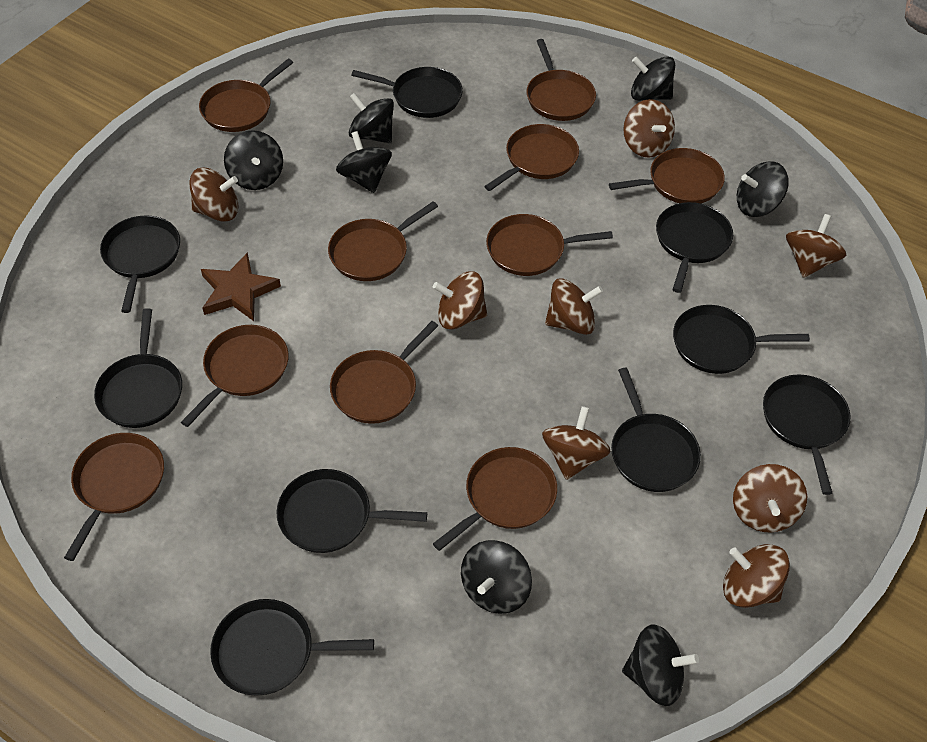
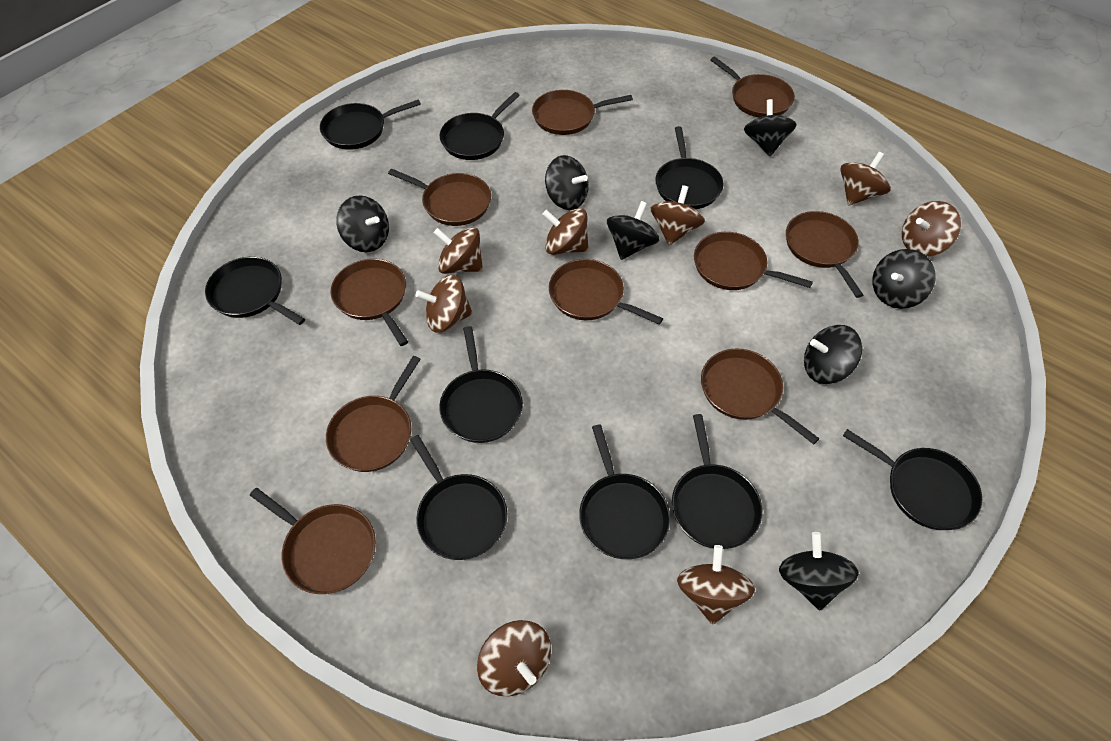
brown star: 1 -> 0

